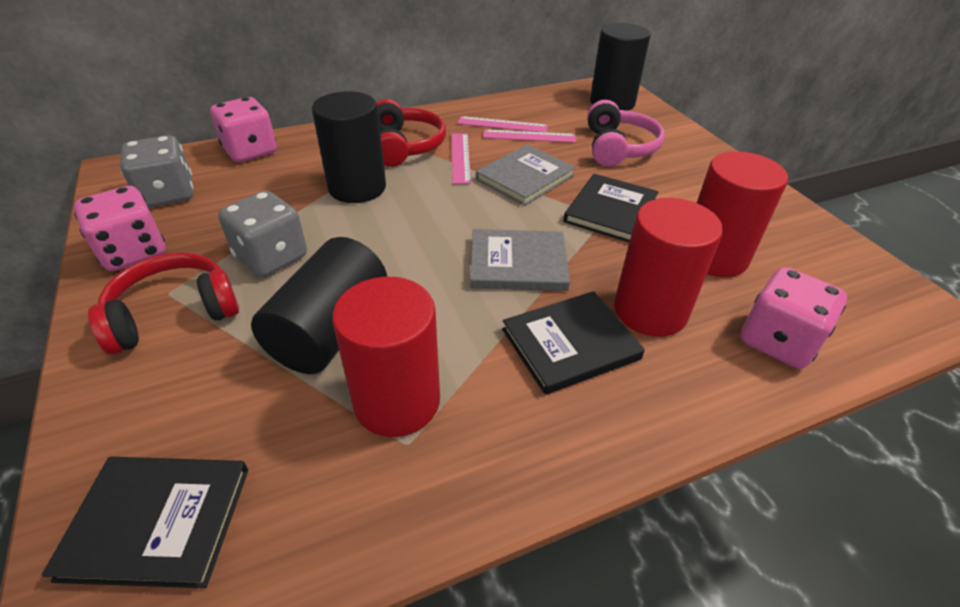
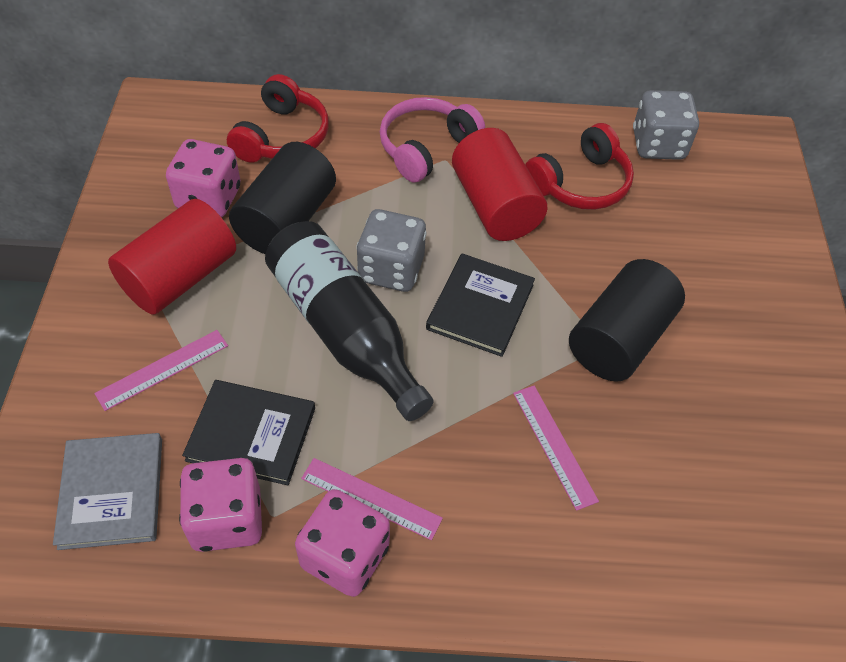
black book: 3 -> 2
black bottle: 0 -> 1
black cylinder: 3 -> 2
grey book: 2 -> 1
red cylinder: 3 -> 2

